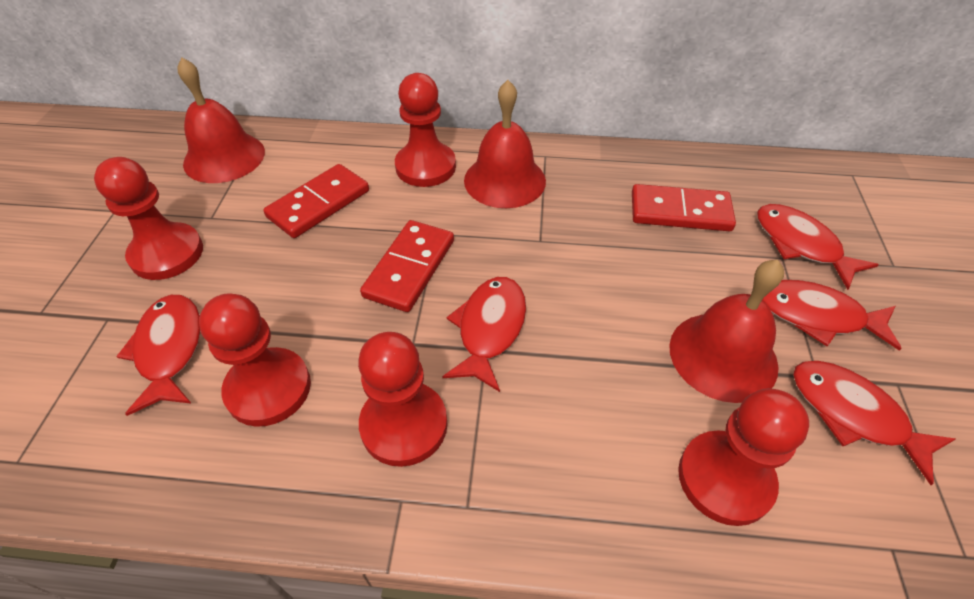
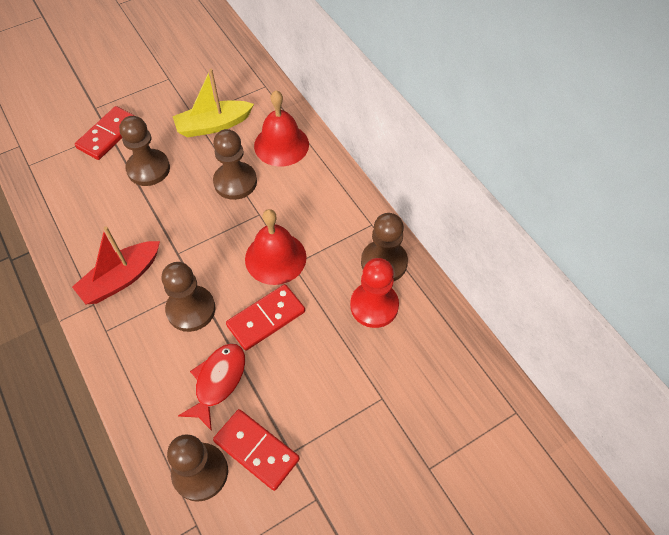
brown pawn: 0 -> 5
red bell: 3 -> 2
red boat: 0 -> 1
red fish: 5 -> 1
red pawn: 5 -> 1
yellow boat: 0 -> 1

